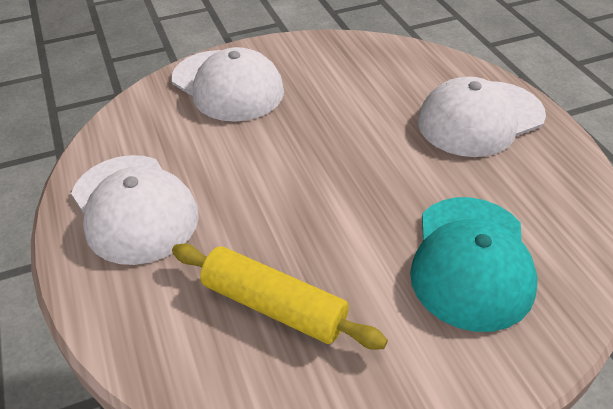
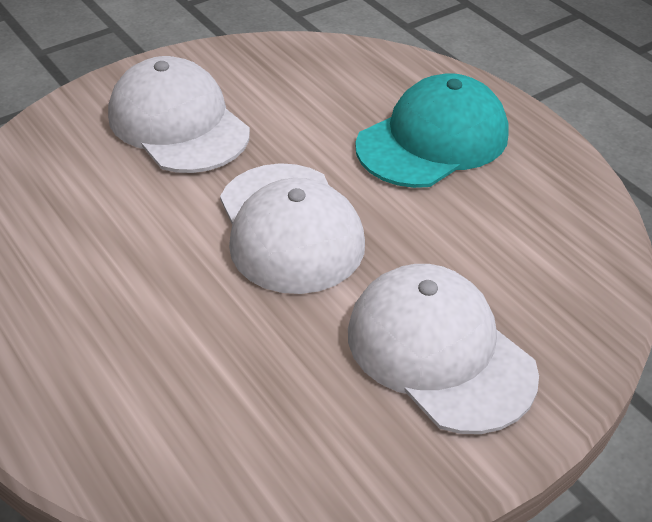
yellow rolling pin: 1 -> 0

